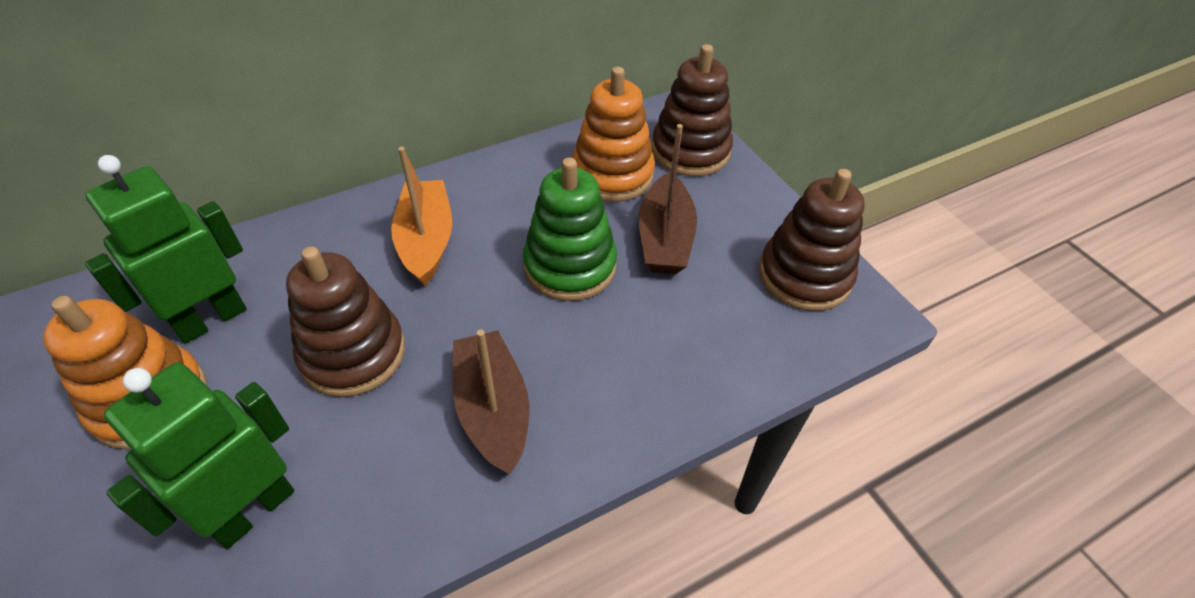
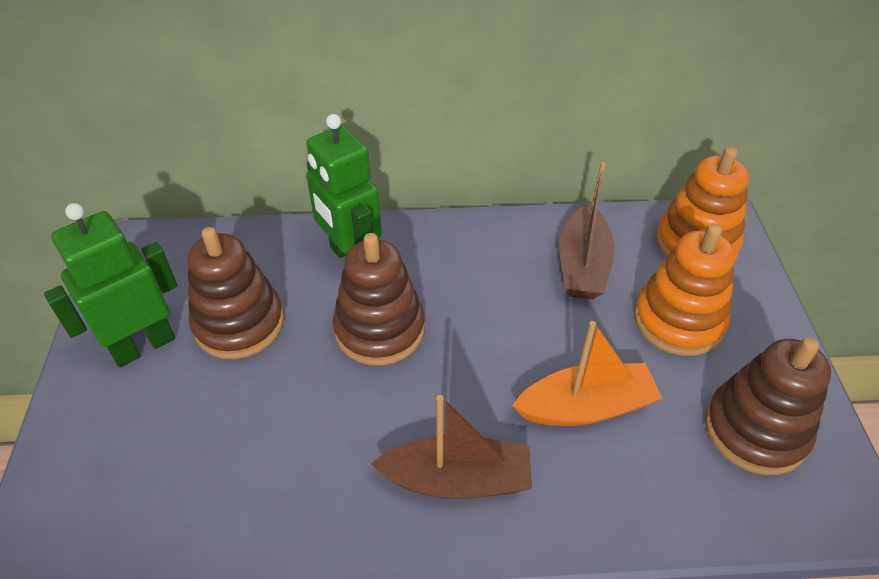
green stacking toy: 1 -> 0

